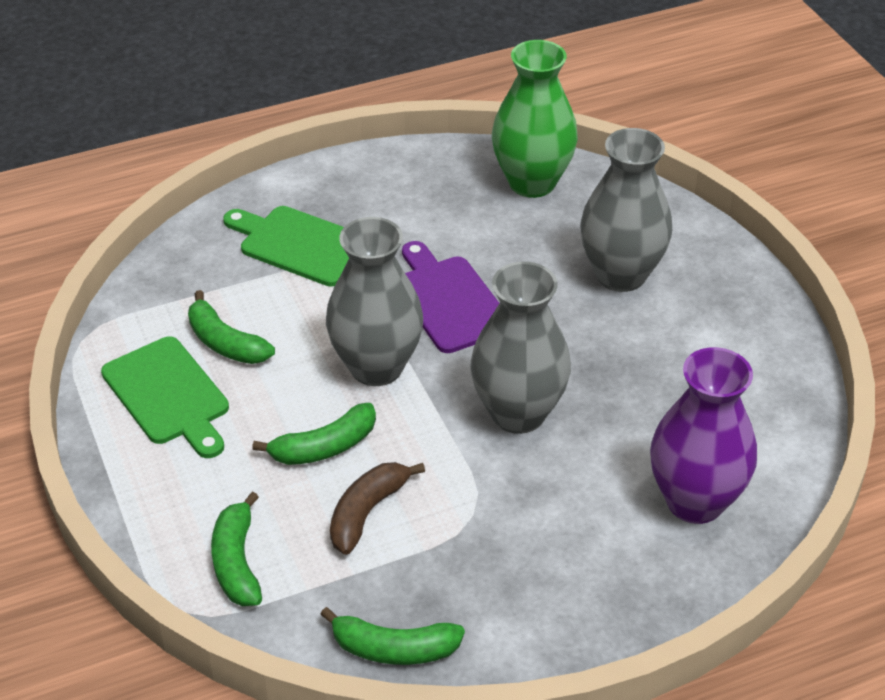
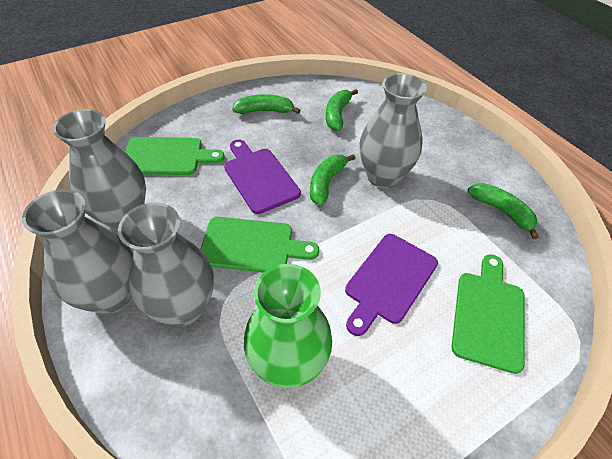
brown banana: 1 -> 0
green cutting board: 2 -> 3
grey vase: 3 -> 4
purple cutting board: 1 -> 2
purple vase: 1 -> 0

